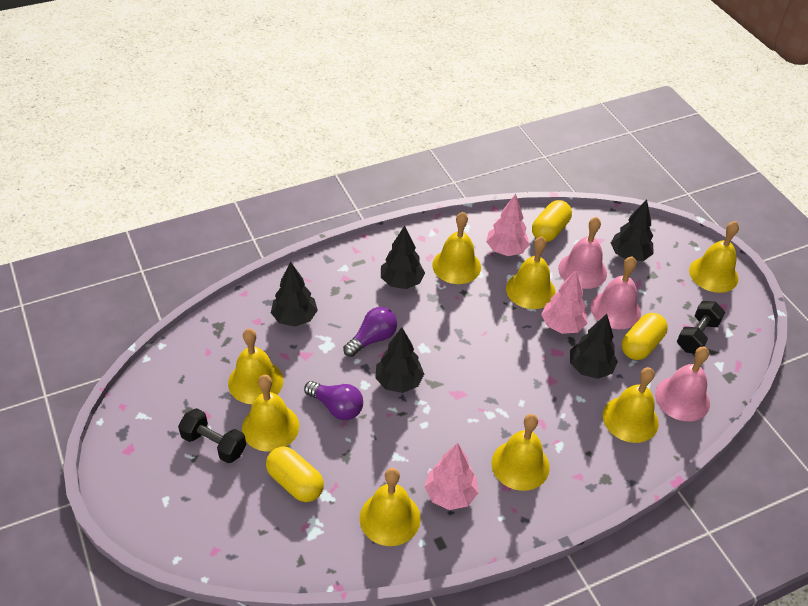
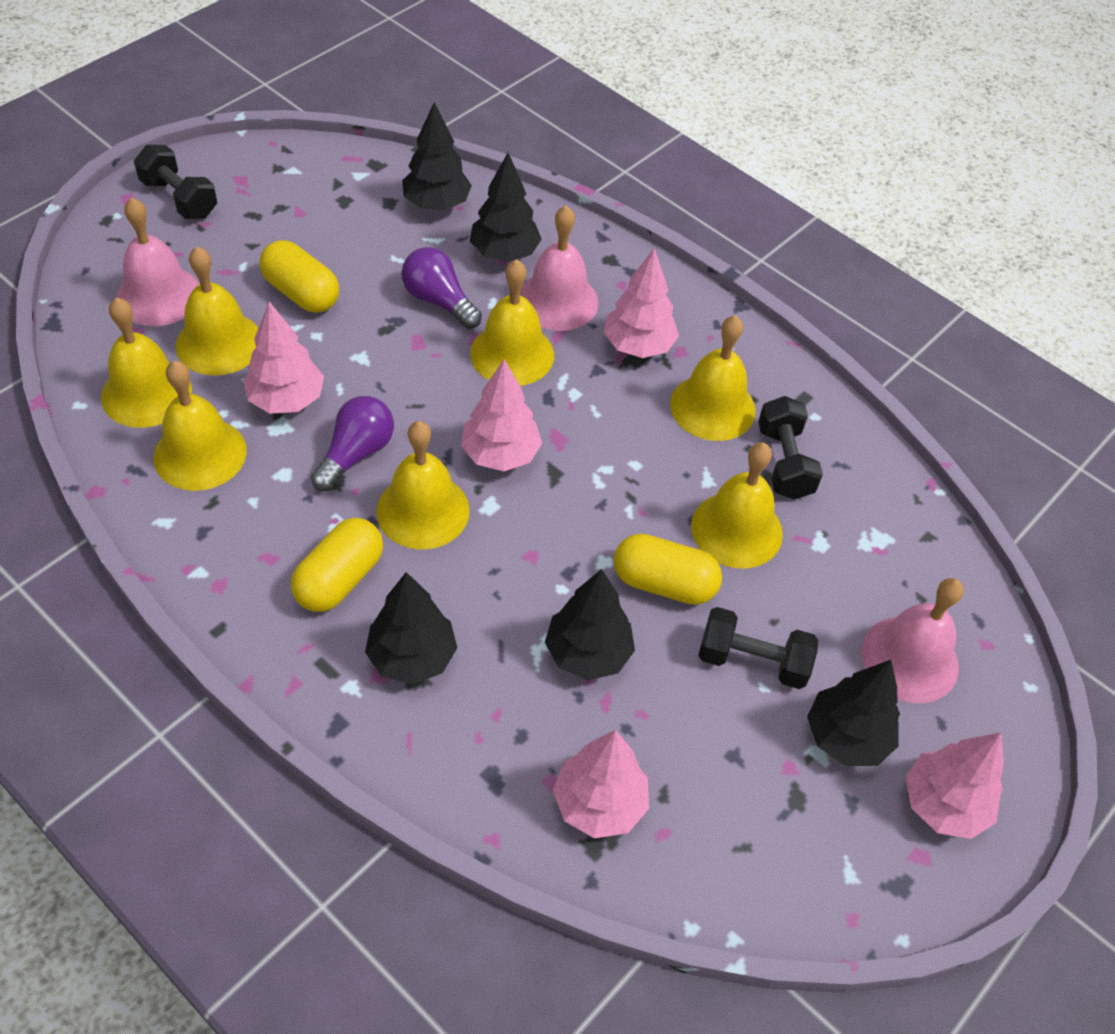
black dumbbell: 2 -> 3
pink tree: 3 -> 5
yellow bell: 8 -> 7

